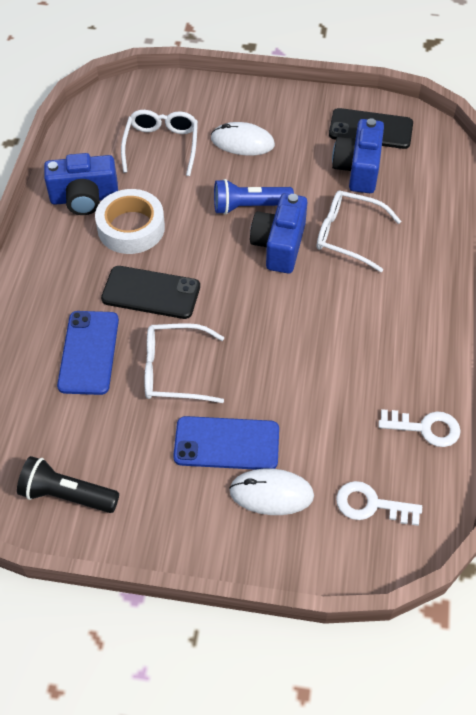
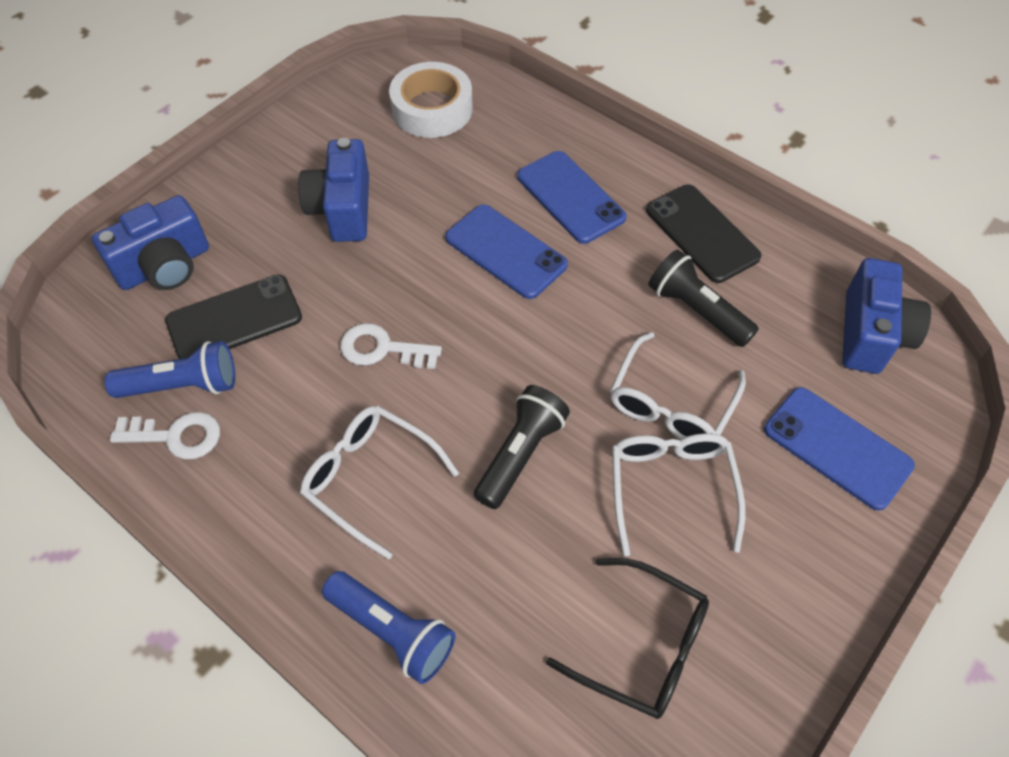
black flashlight: 1 -> 2
black glasses: 0 -> 1
blue flashlight: 1 -> 2
blue phone: 2 -> 3
white mouse: 2 -> 0

